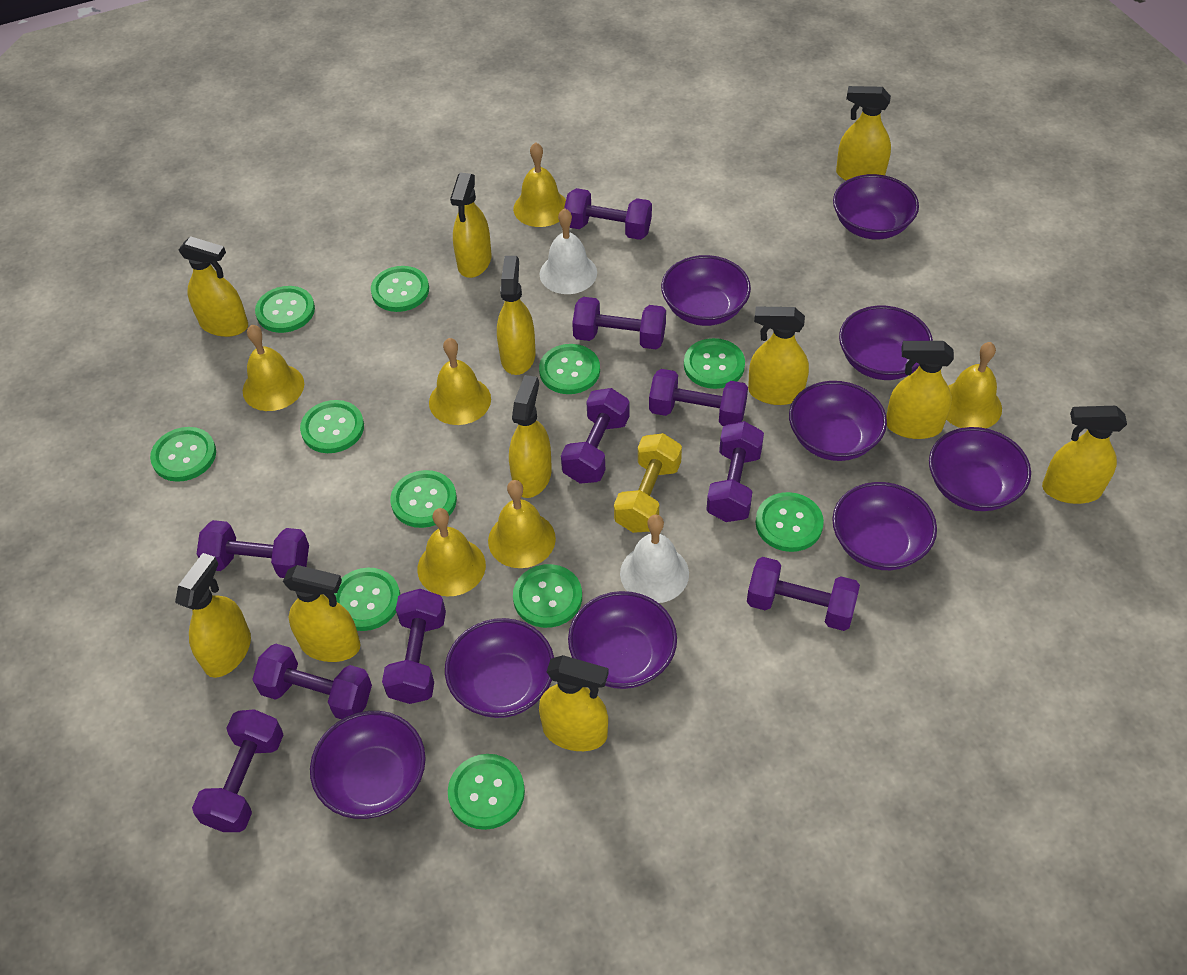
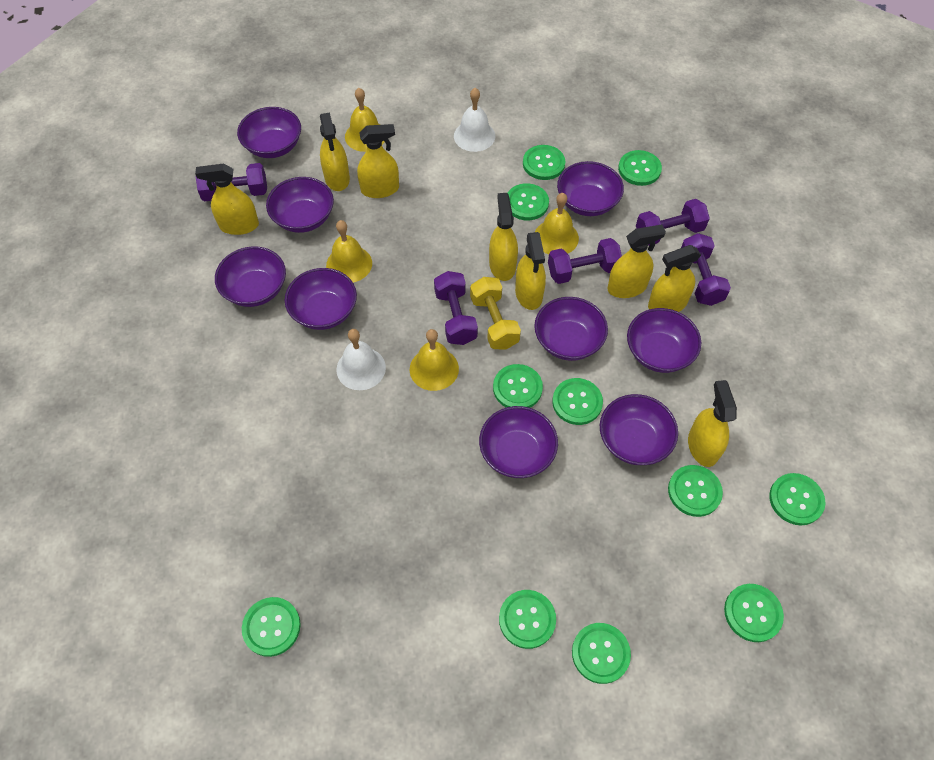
purple dumbbell: 10 -> 5
yellow bell: 6 -> 4
yellow spray bottle: 11 -> 8

